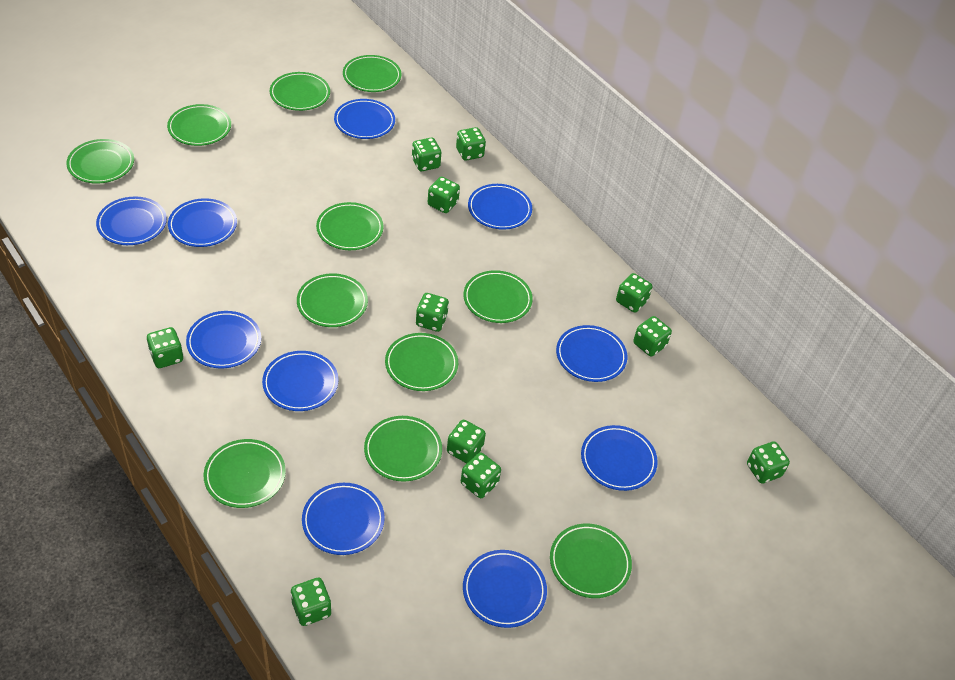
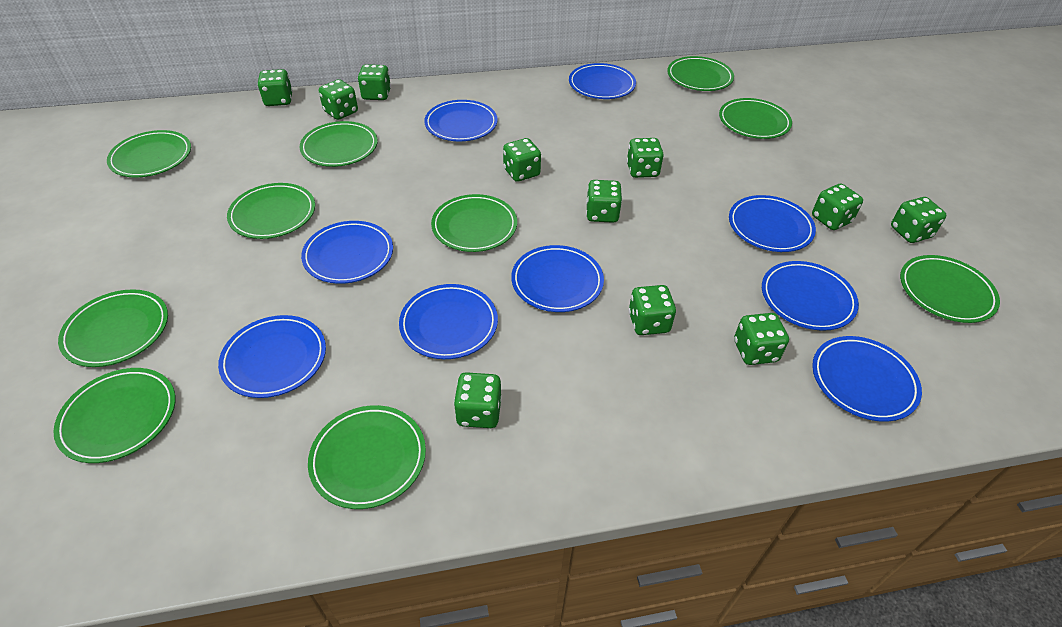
blue plate: 10 -> 9
green plate: 11 -> 10

